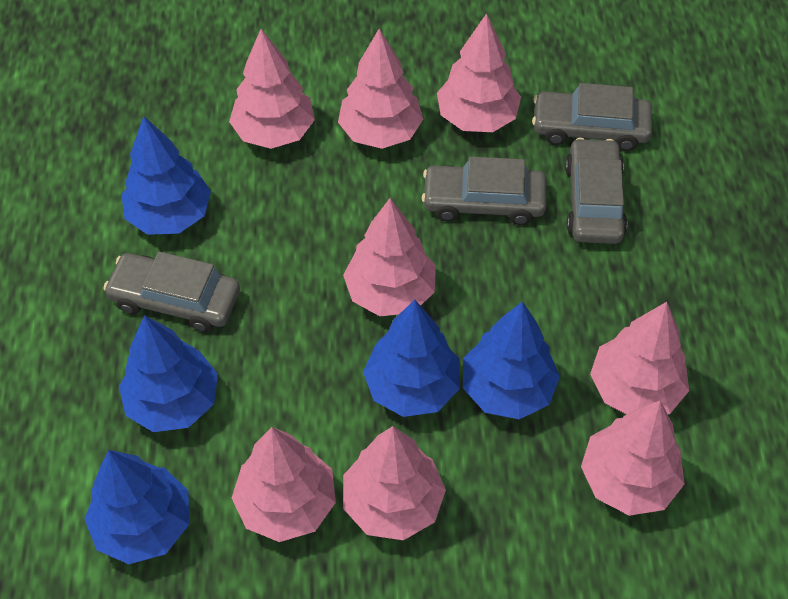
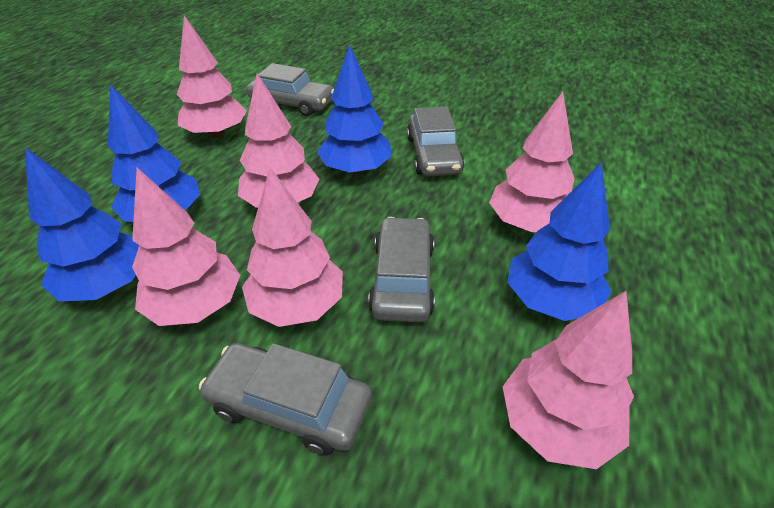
blue tree: 5 -> 4
pink tree: 8 -> 6

